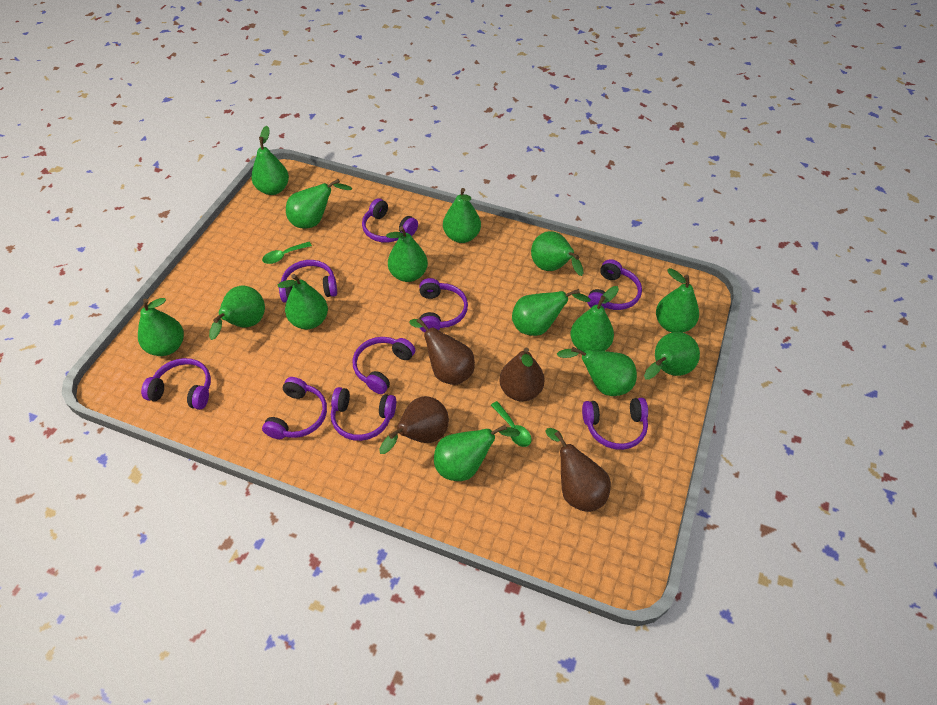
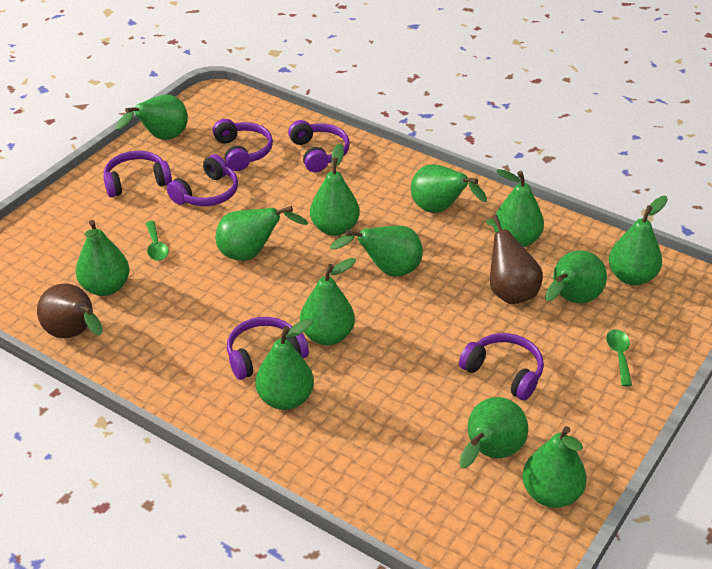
brown pear: 4 -> 2
green pear: 14 -> 13
purple headphones: 9 -> 6

